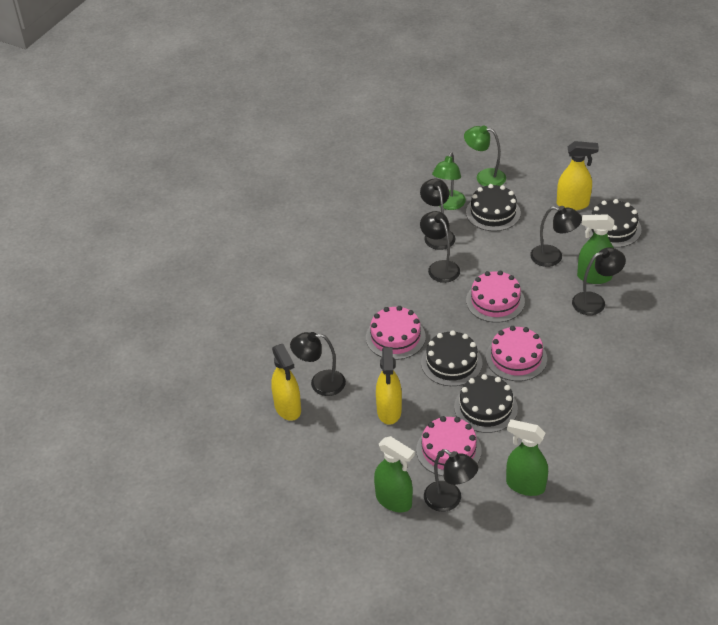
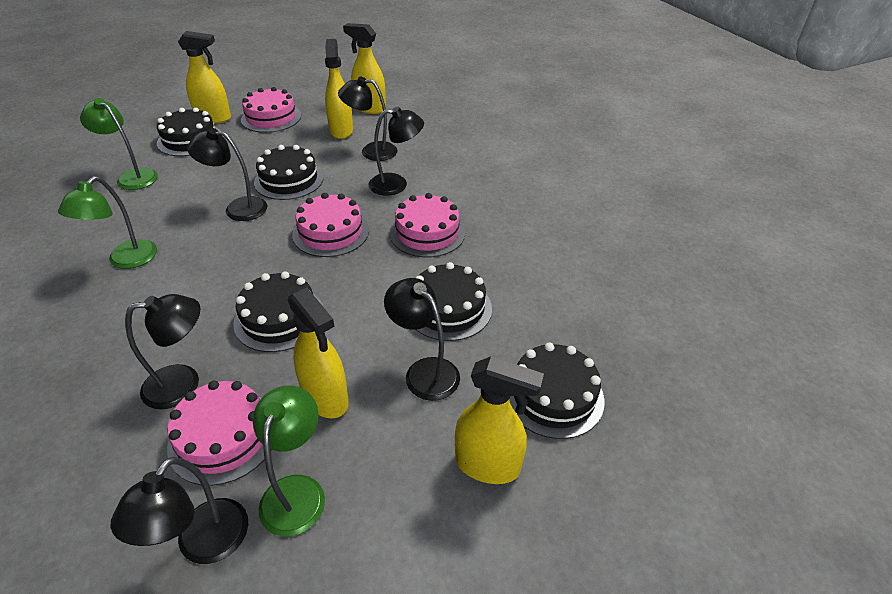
black cake: 4 -> 5
green lamp: 2 -> 3
green spray bottle: 3 -> 0
yellow spray bottle: 3 -> 5

